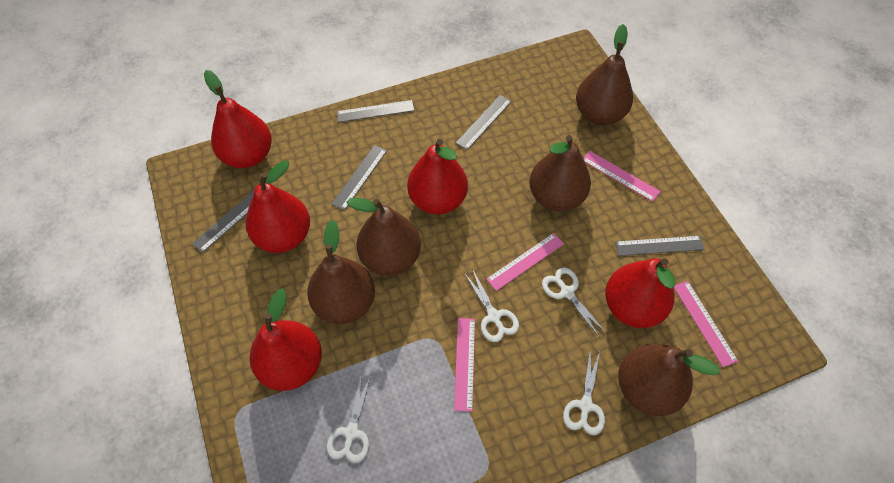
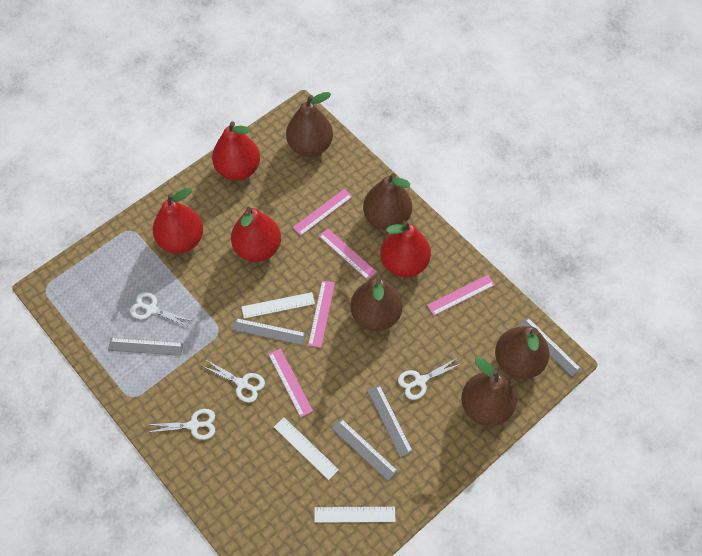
pink ruler: 4 -> 5
red pear: 5 -> 4
white ruler: 0 -> 3

